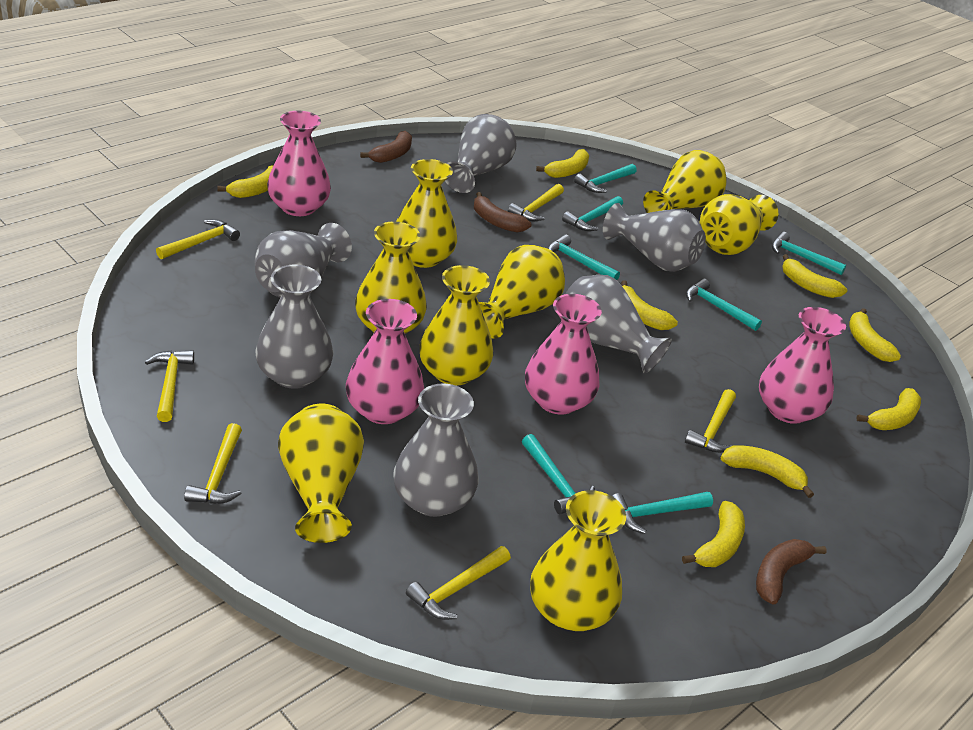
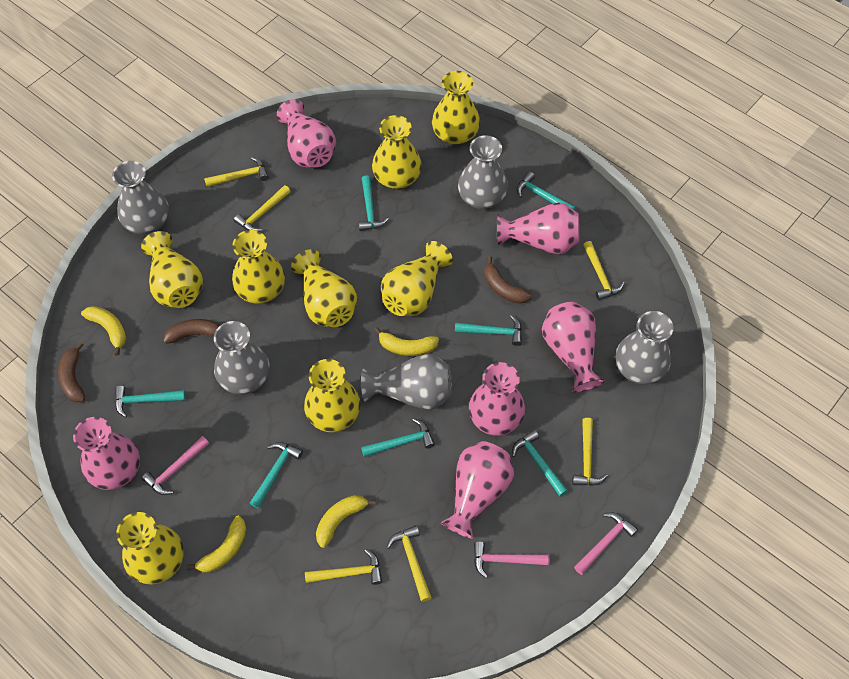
grey vase: 6 -> 5
pink hammer: 0 -> 3
pink vase: 4 -> 6
yellow banana: 8 -> 4

